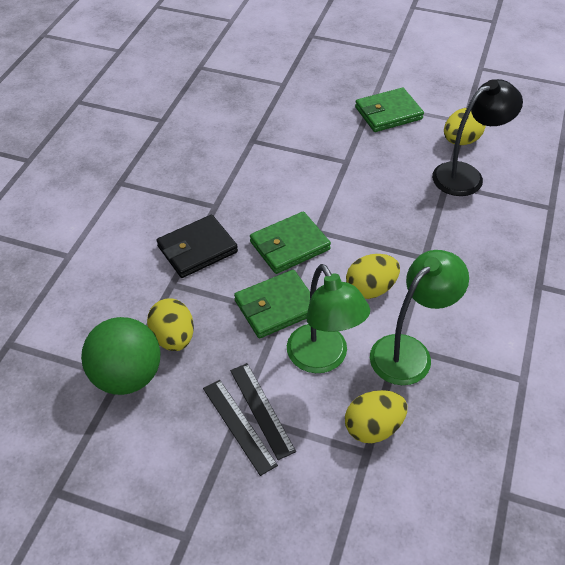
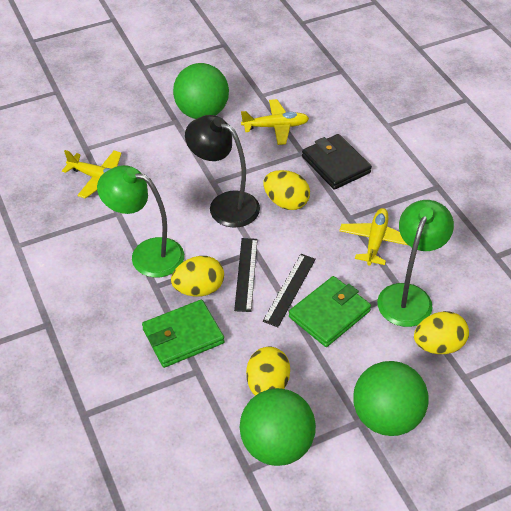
green ball: 1 -> 3
green wallet: 3 -> 2
yellow plane: 0 -> 3

